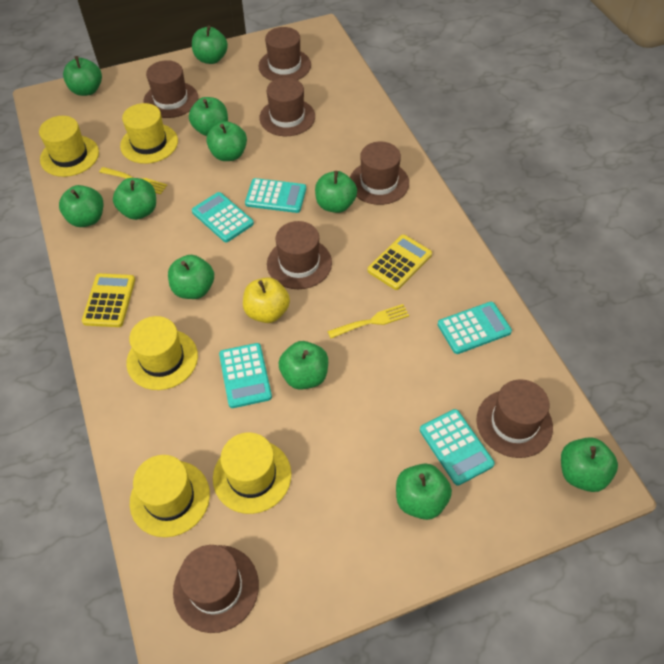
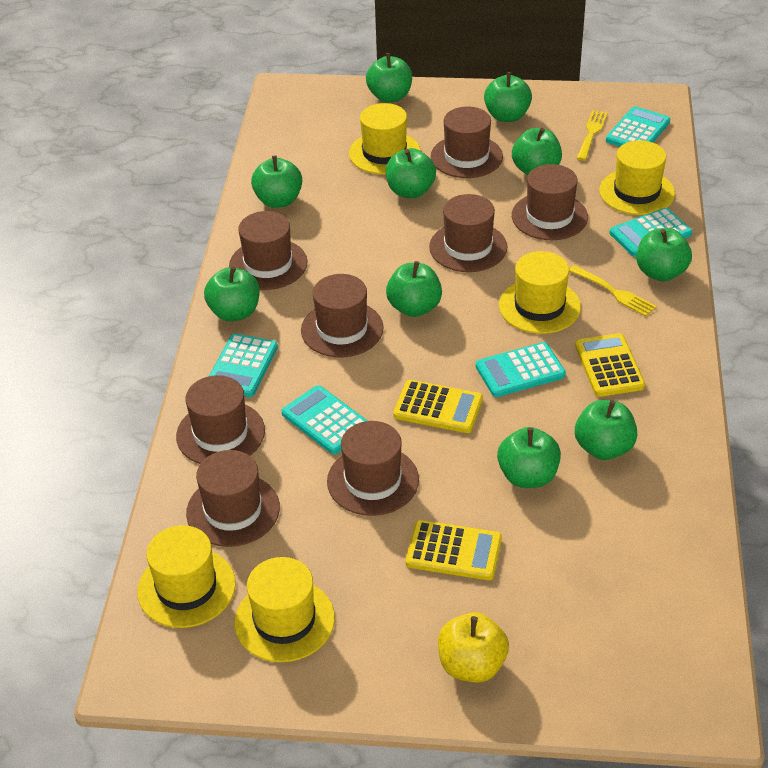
brown hat: 7 -> 8
green apple: 11 -> 10
yellow calculator: 2 -> 3

